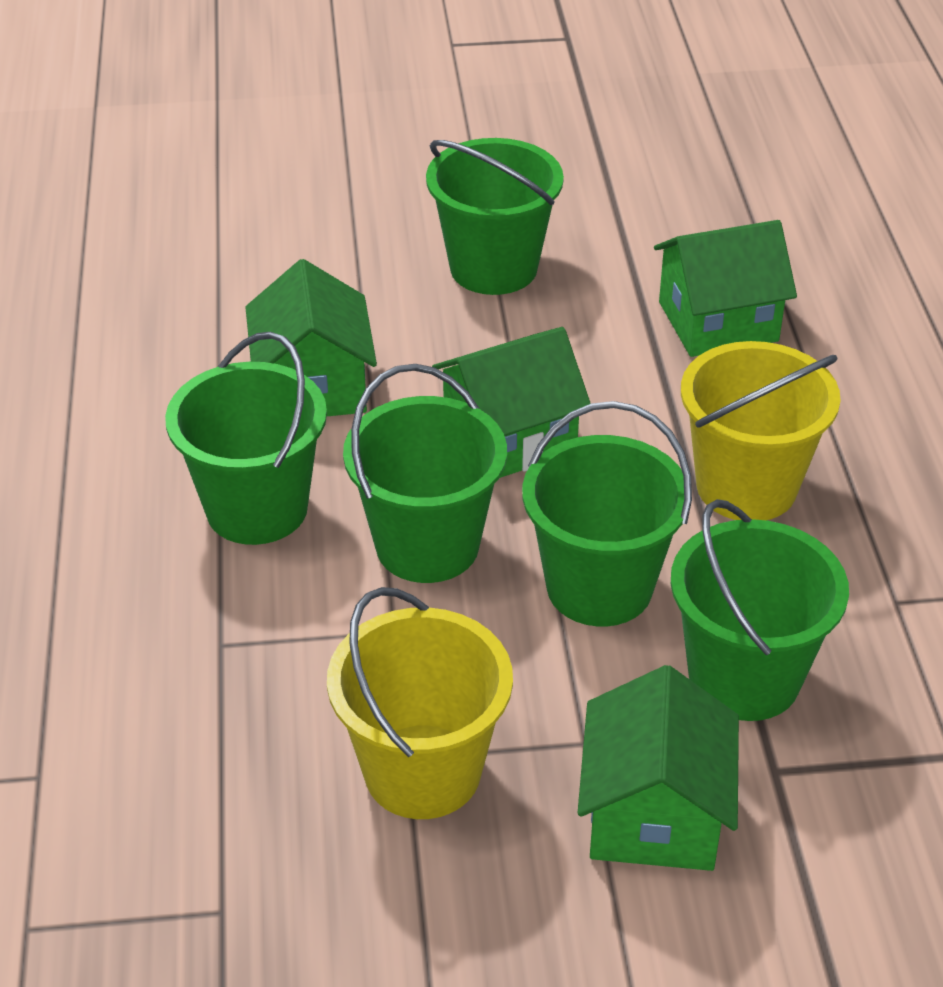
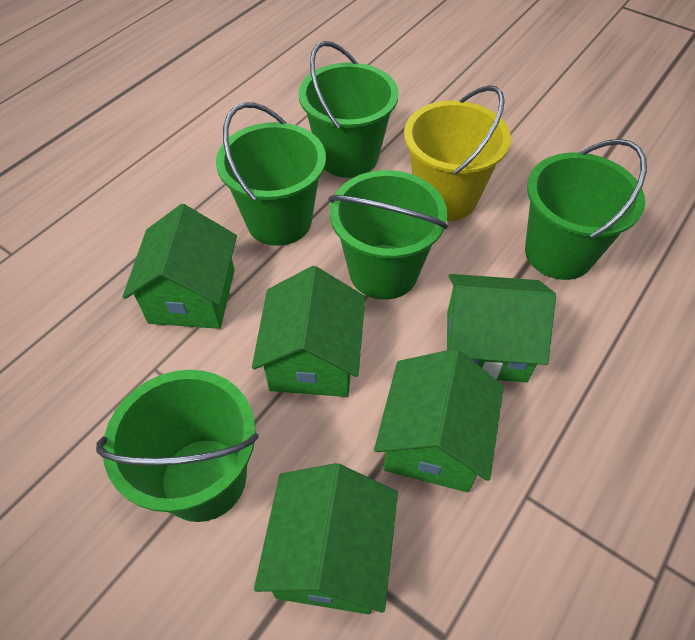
green house: 4 -> 5
yellow bucket: 2 -> 1

